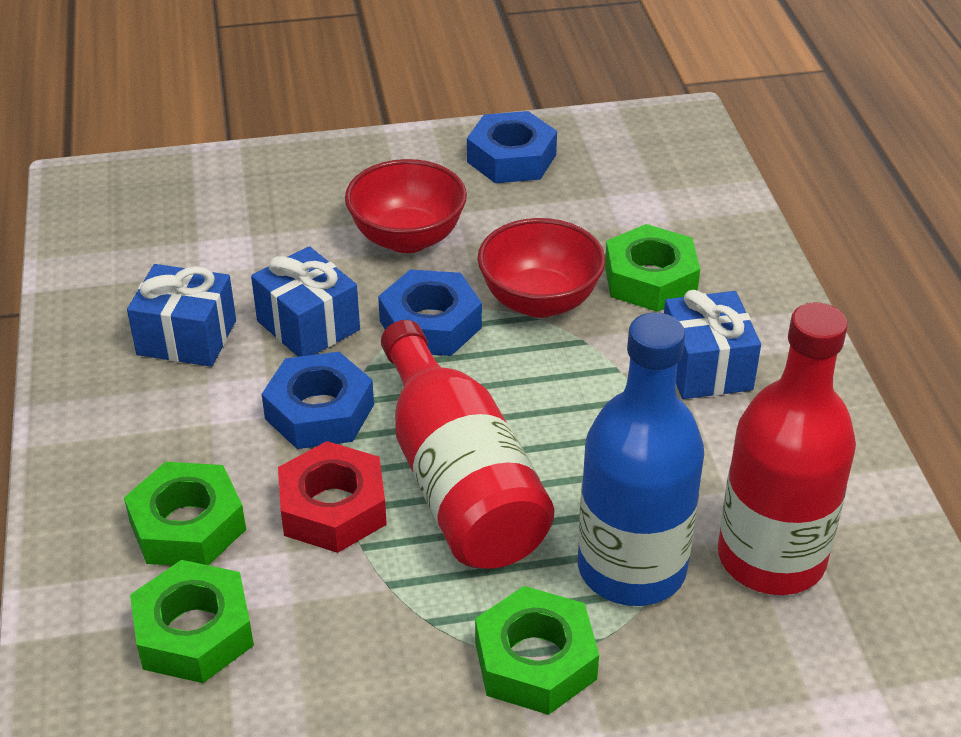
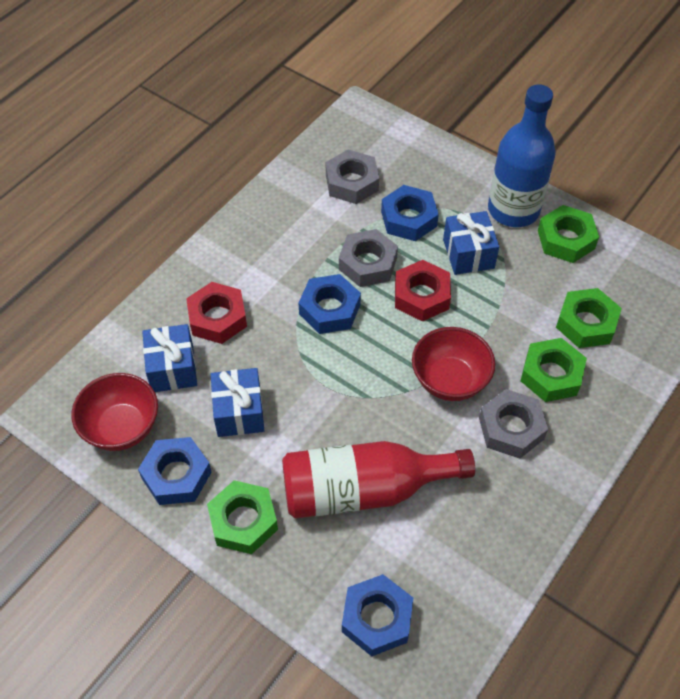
blue nut: 3 -> 4
grey nut: 0 -> 3
red bottle: 2 -> 1
red nut: 1 -> 2

